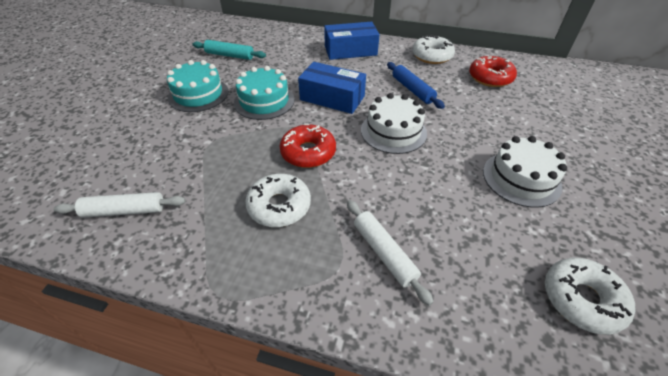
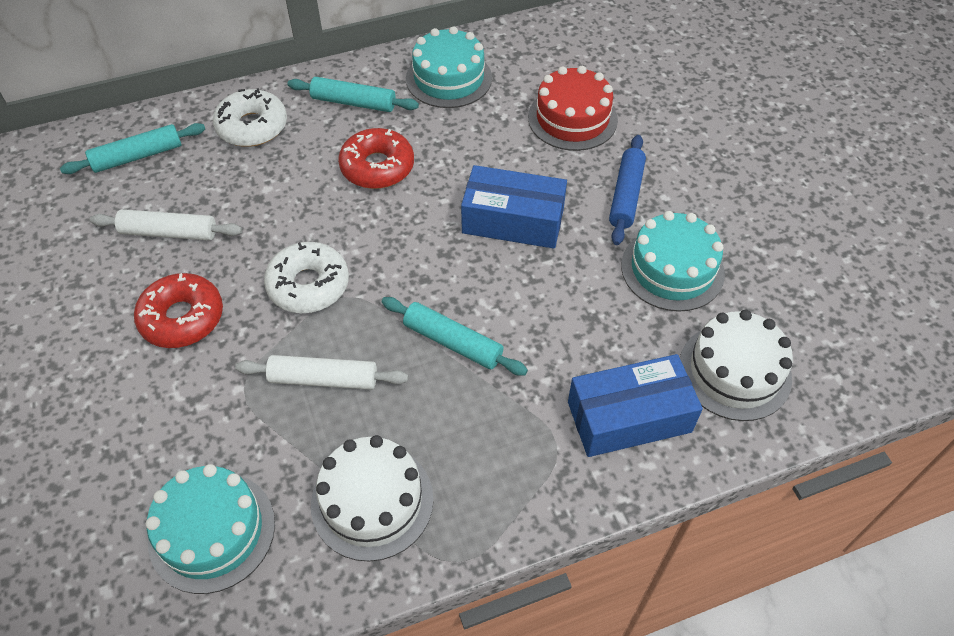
red cake: 0 -> 1
turquoise cake: 2 -> 3
turquoise rolling pin: 1 -> 3
white donut: 3 -> 2

